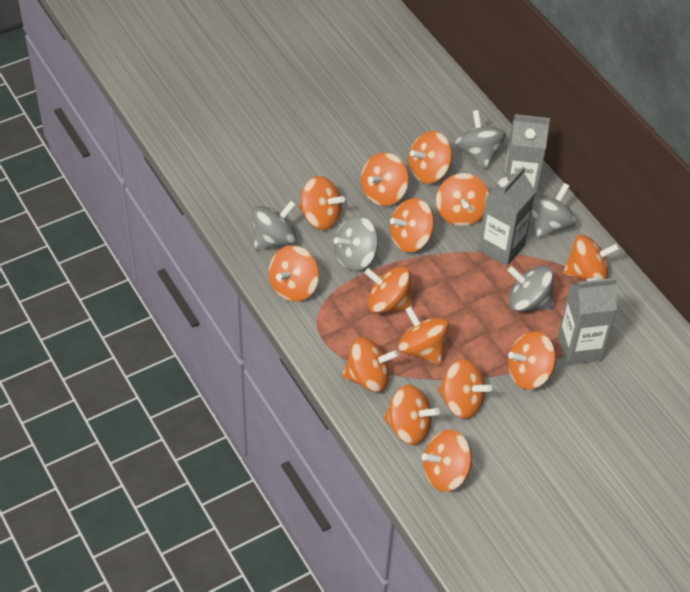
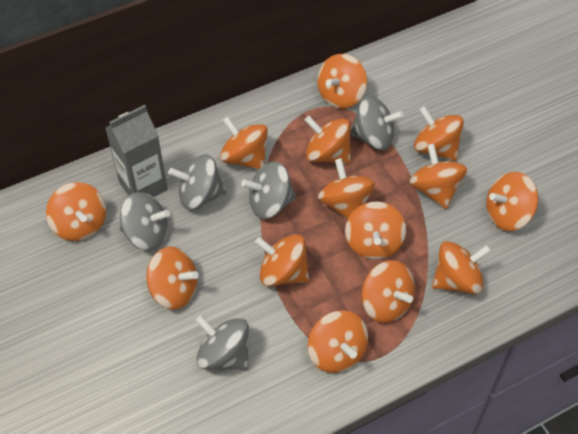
grey carton: 3 -> 1

